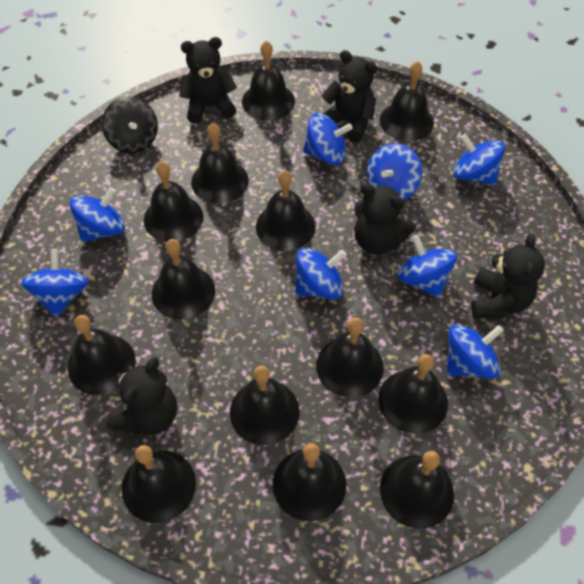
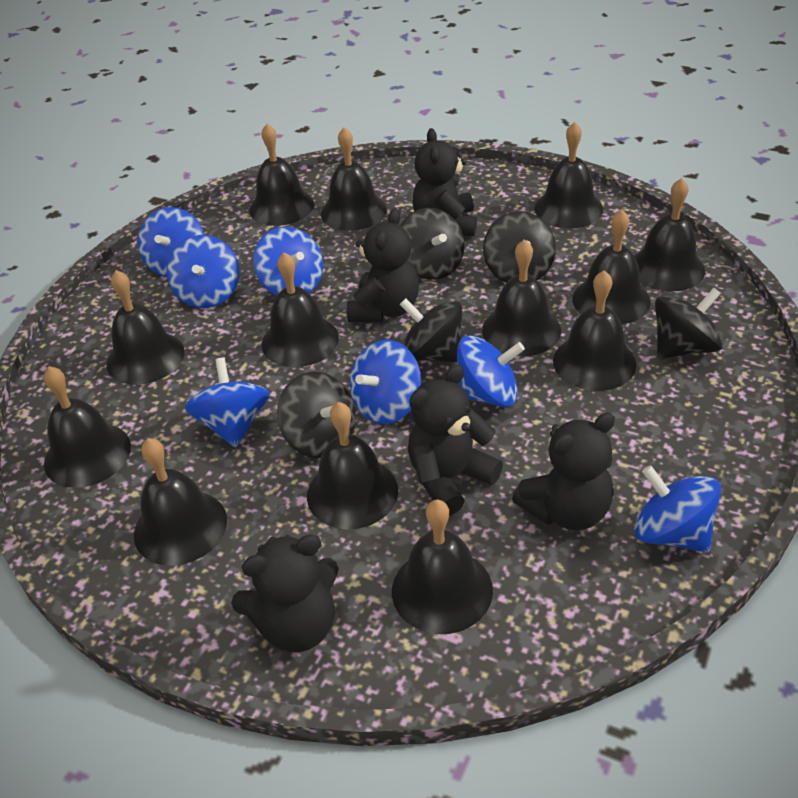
black spinning top: 1 -> 5
blue spinning top: 8 -> 7

